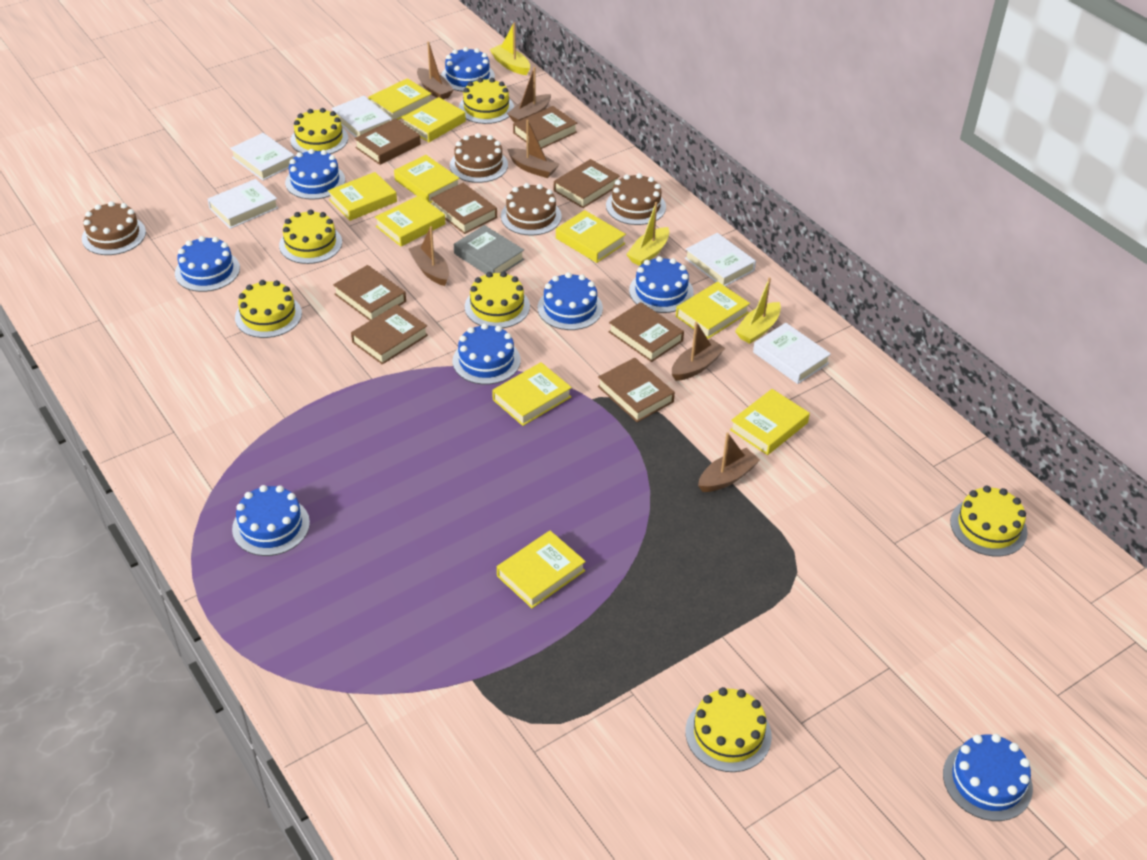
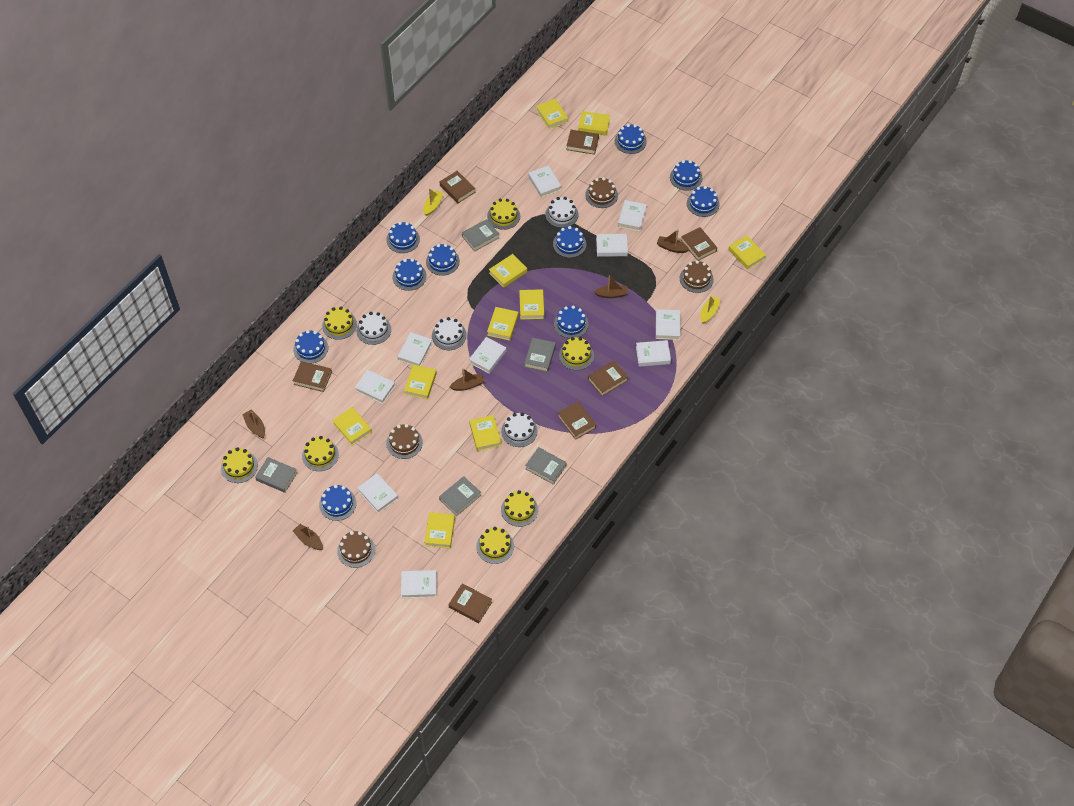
blue cake: 8 -> 10
brown boat: 6 -> 5
brown book: 8 -> 7
grey book: 1 -> 5
white book: 5 -> 10
white cake: 0 -> 4
yellow boat: 3 -> 2

